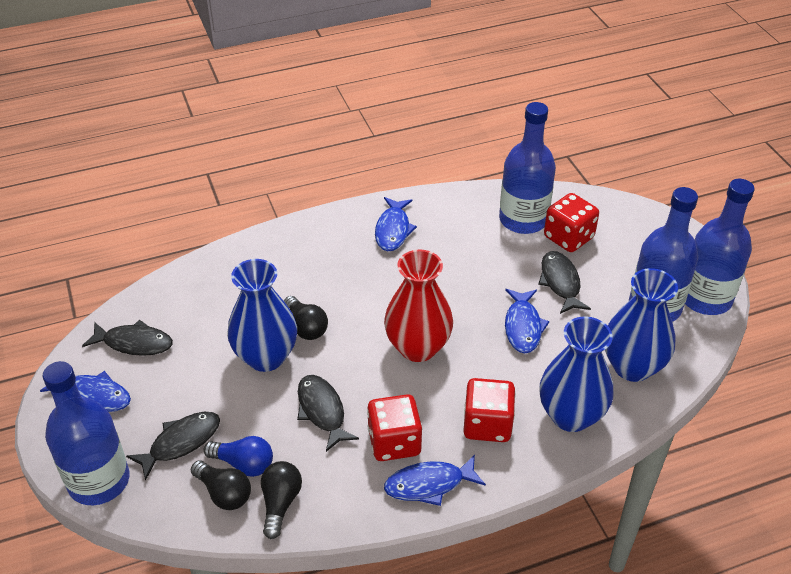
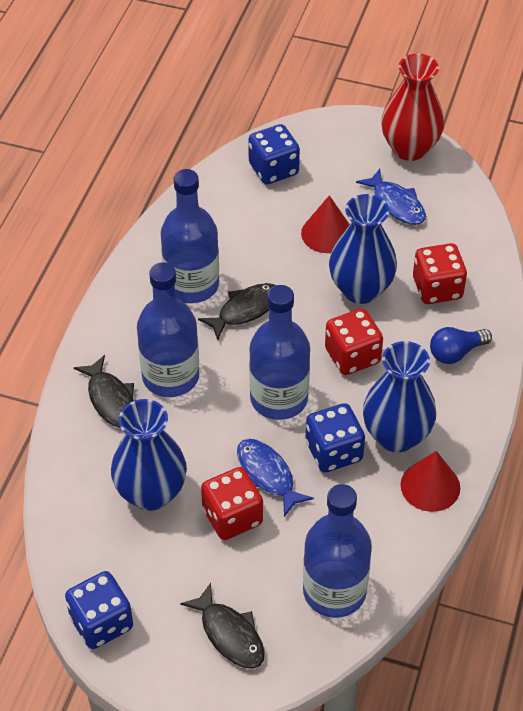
black fish: 4 -> 3
black light bulb: 3 -> 0
blue dice: 0 -> 3
blue fish: 4 -> 2
red cone: 0 -> 2

